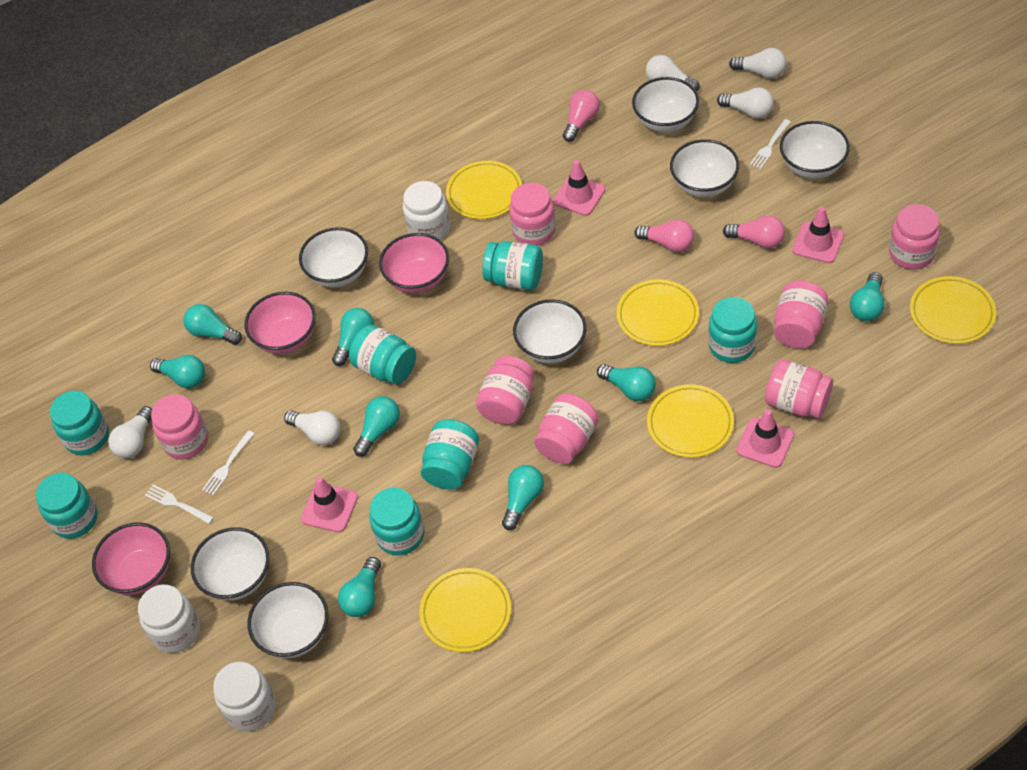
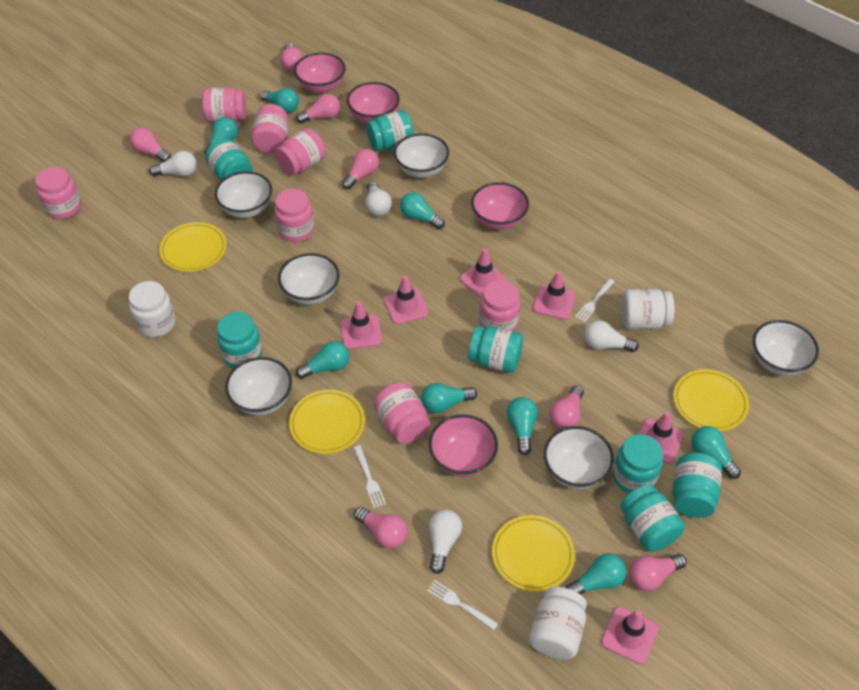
pink bowl: 3 -> 4
pink light bulb: 3 -> 7
pink traffic cone: 4 -> 6
white bowl: 7 -> 6
white light bulb: 5 -> 4
yellow plate: 5 -> 4

